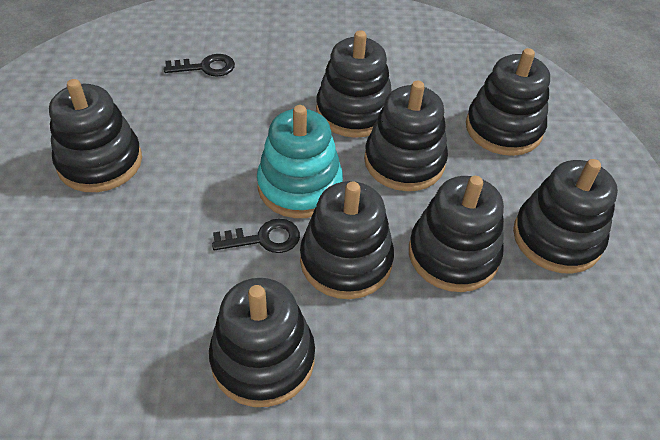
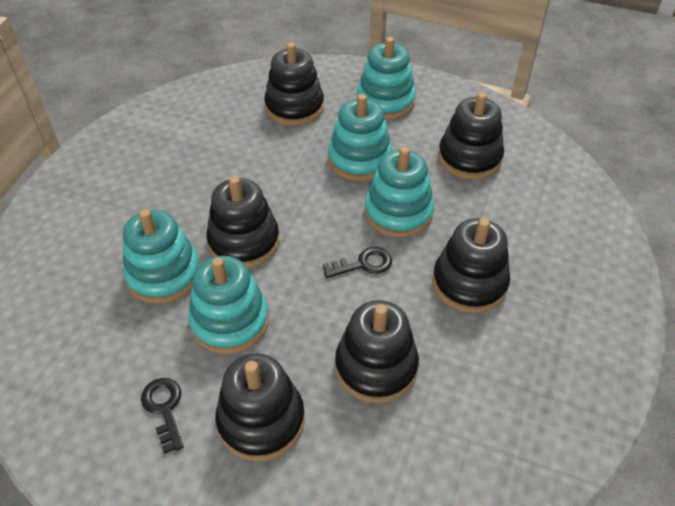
black stacking toy: 8 -> 6
turquoise stacking toy: 1 -> 5

